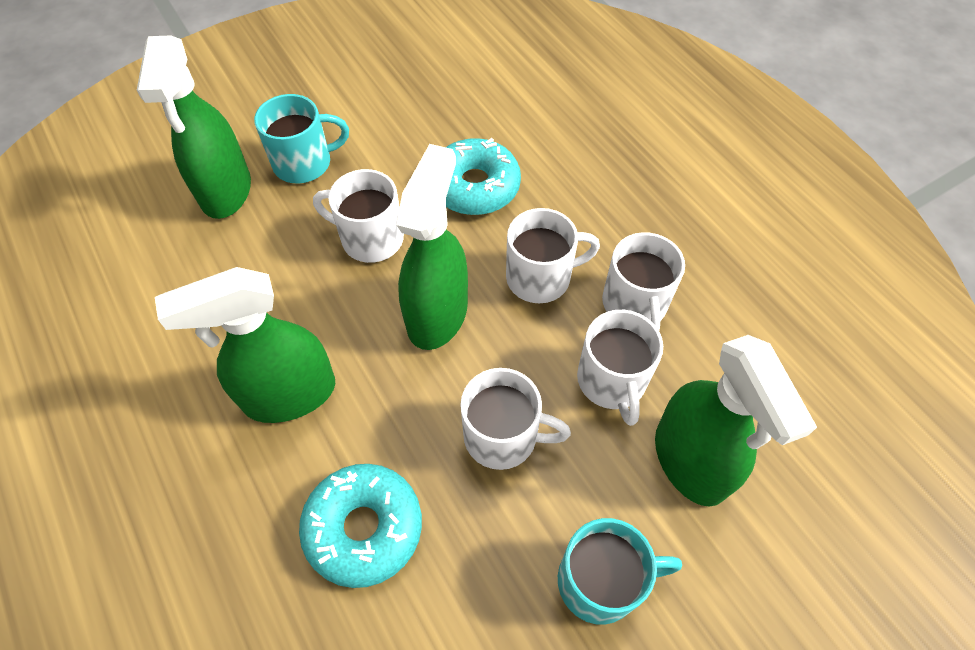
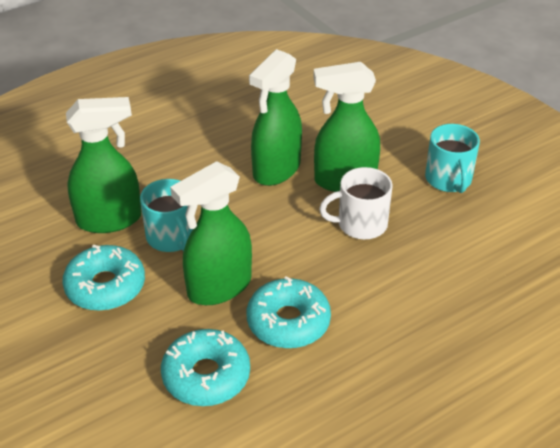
turquoise donut: 2 -> 3
white mug: 5 -> 1

